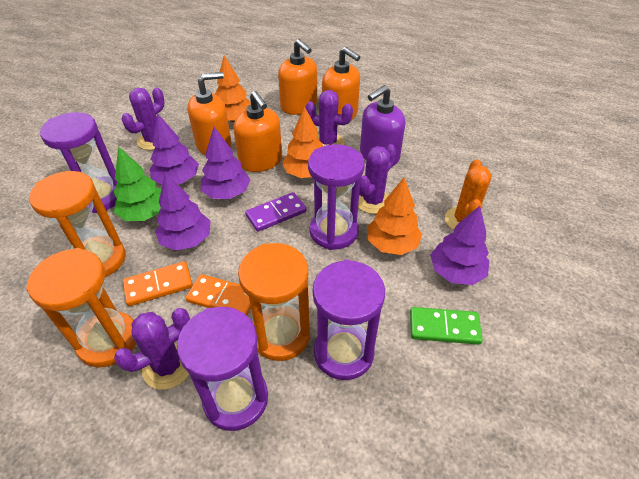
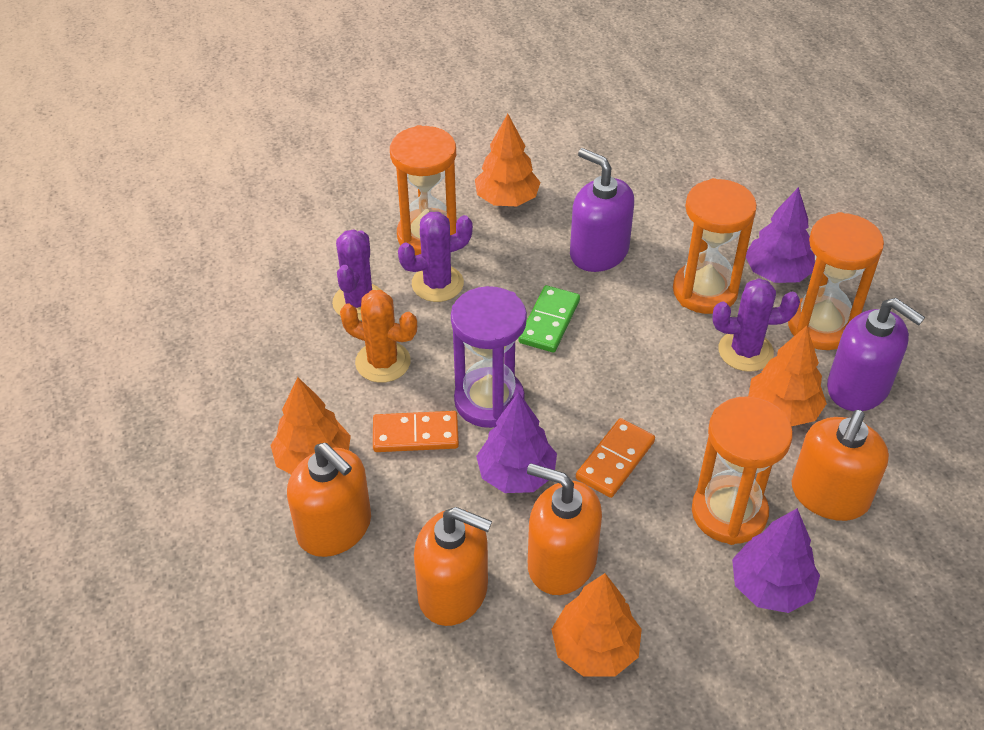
green tree: 1 -> 0
orange hourglass: 3 -> 4
orange tree: 3 -> 4
purple cactus: 4 -> 3
purple domino: 1 -> 0
purple hourglass: 4 -> 1
purple soap dispenser: 1 -> 2
purple tree: 4 -> 3

